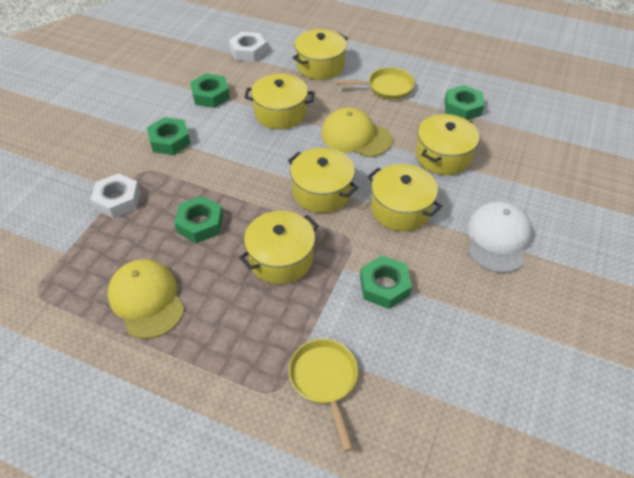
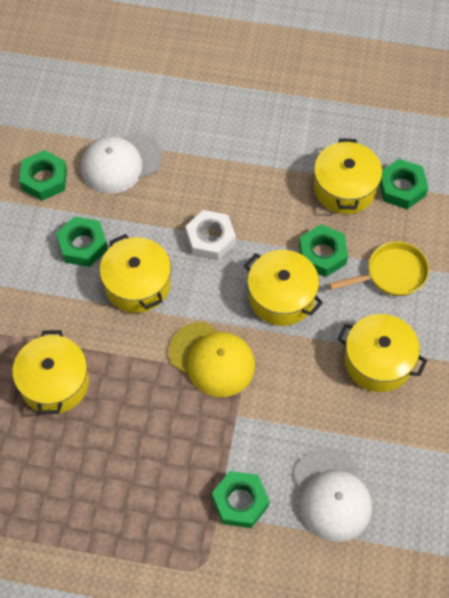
white cap: 1 -> 2
white nut: 2 -> 1
yellow cap: 2 -> 1
yellow pan: 2 -> 1
yellow pot: 6 -> 5

